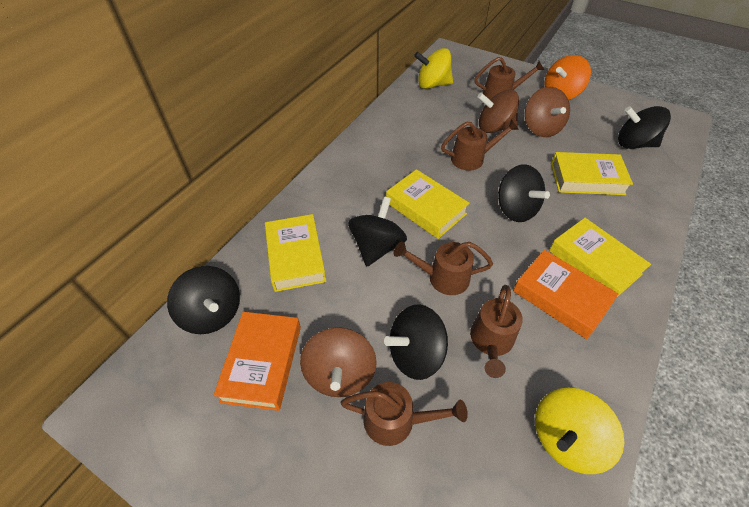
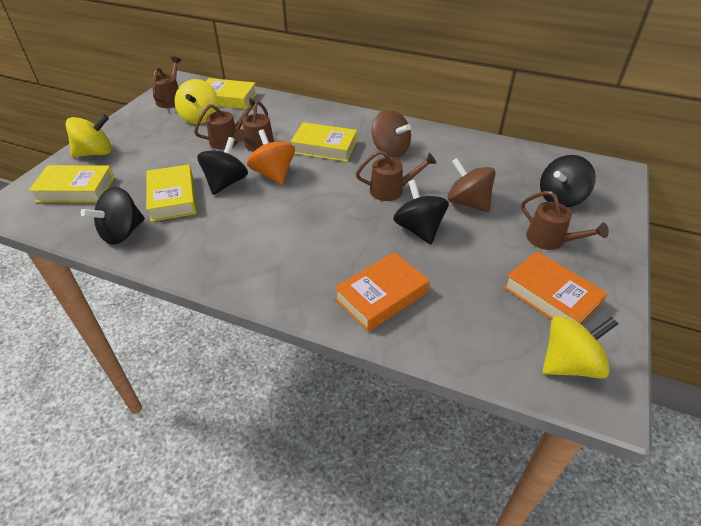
black spinning top: 5 -> 4
brown spinning top: 3 -> 2
yellow spinning top: 2 -> 3

